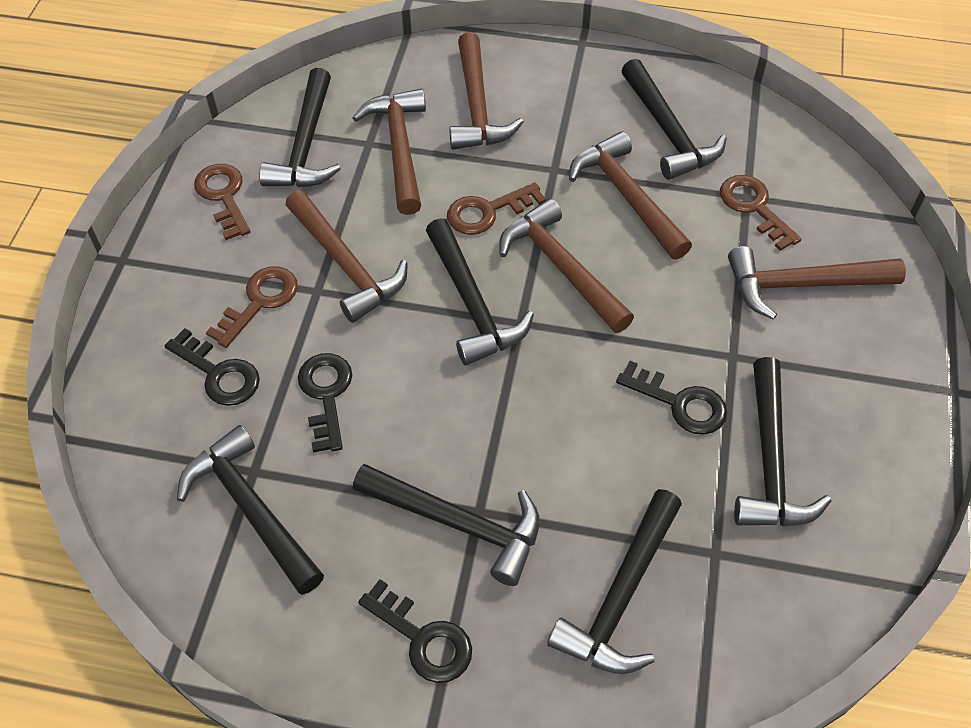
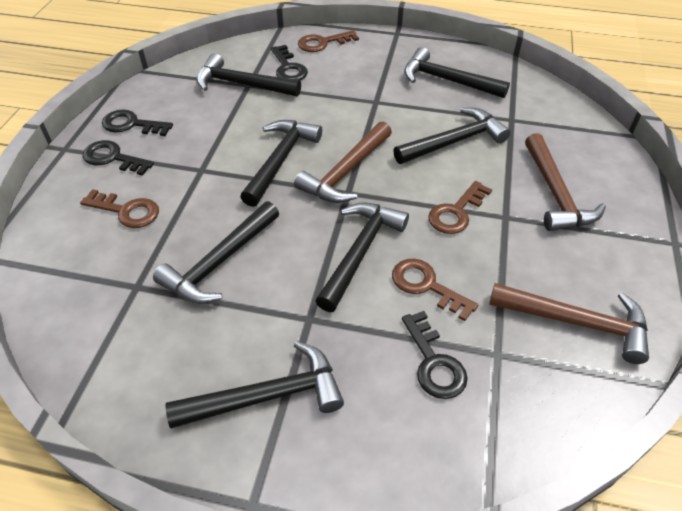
brown hammer: 6 -> 3

